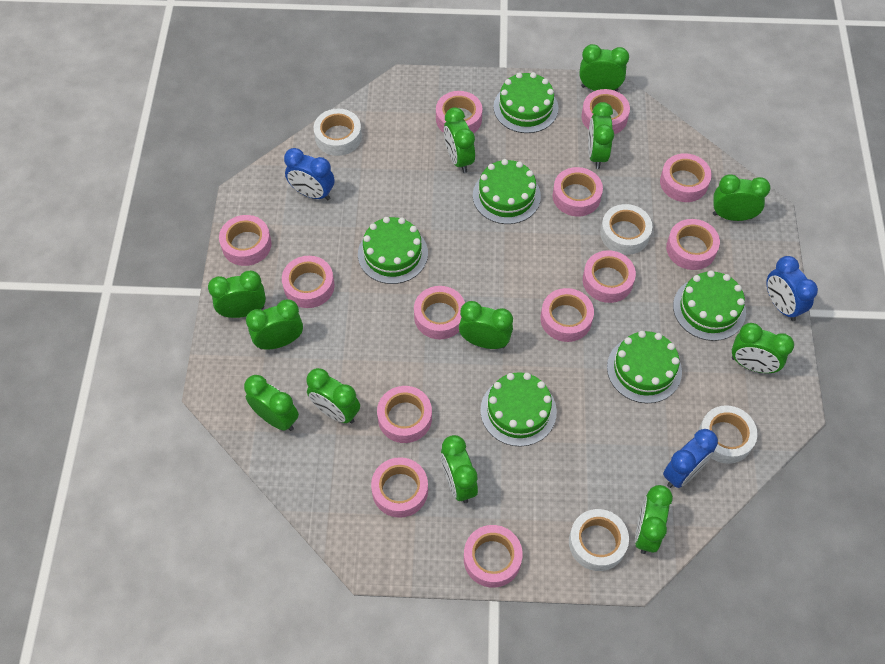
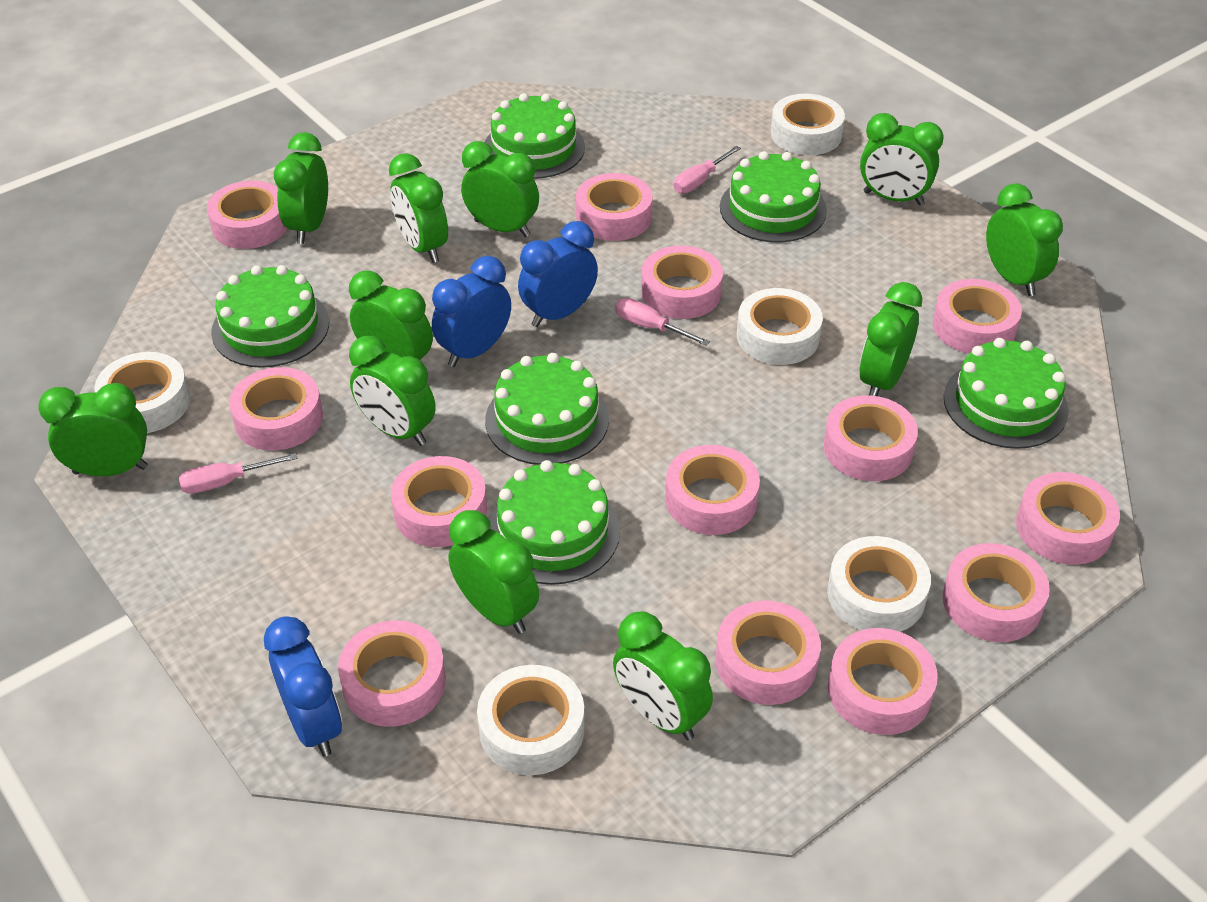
green clock: 12 -> 11
pink screwdriver: 0 -> 3
white tape: 4 -> 5

